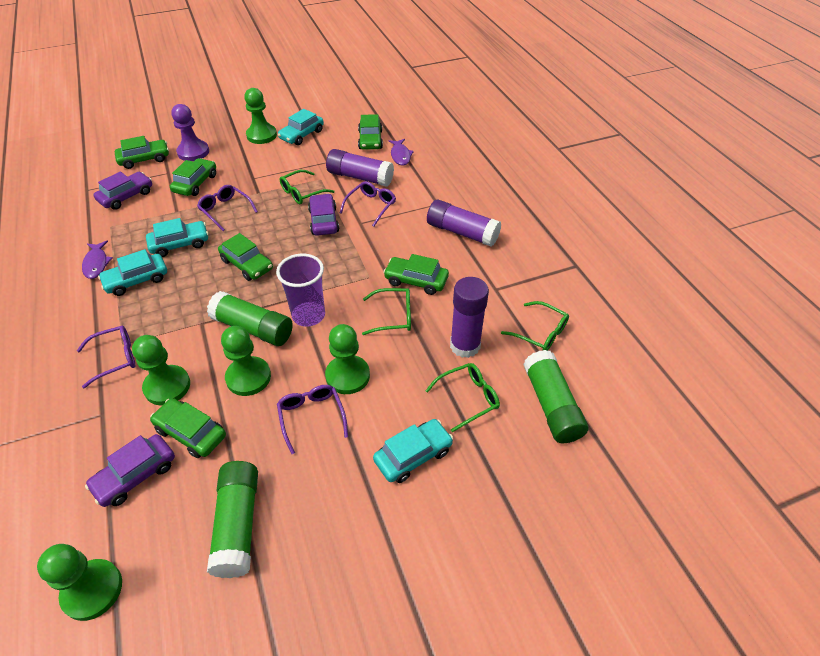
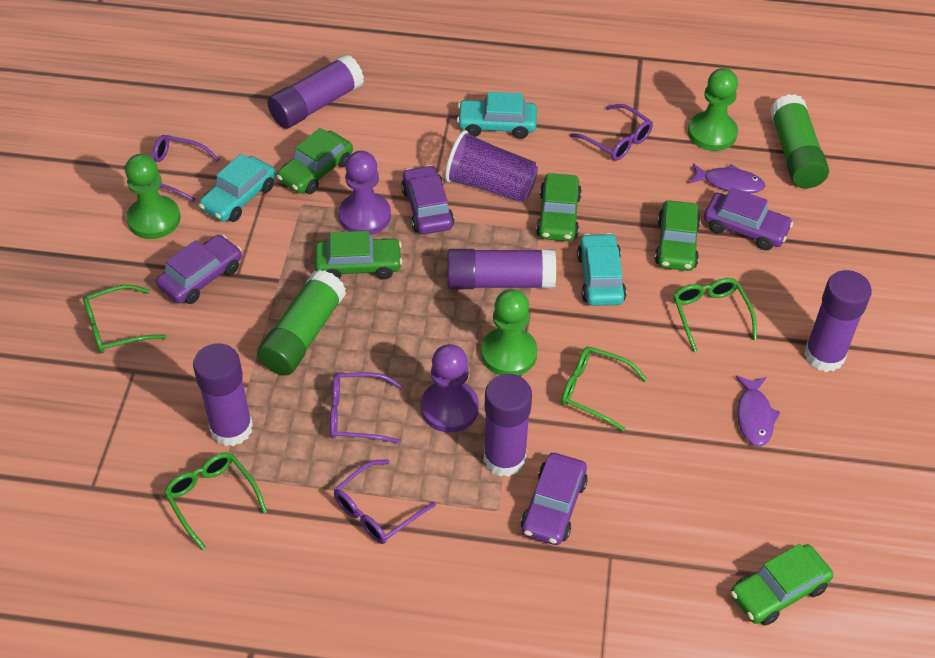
green car: 6 -> 5
green glue stick: 3 -> 2
green pawn: 5 -> 3
purple car: 3 -> 4
purple glue stick: 3 -> 5
purple pawn: 1 -> 2
turquoise car: 4 -> 3

